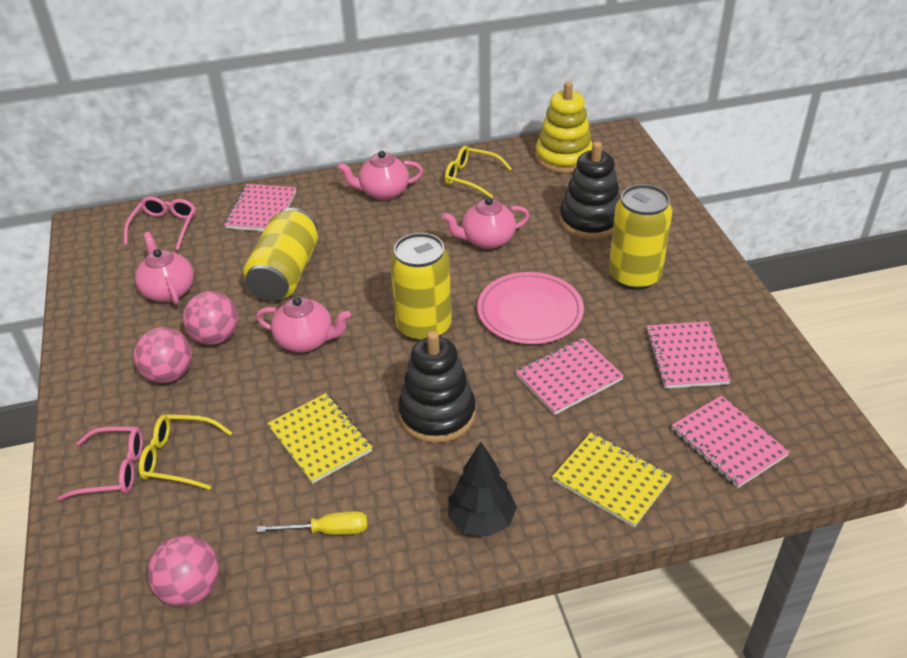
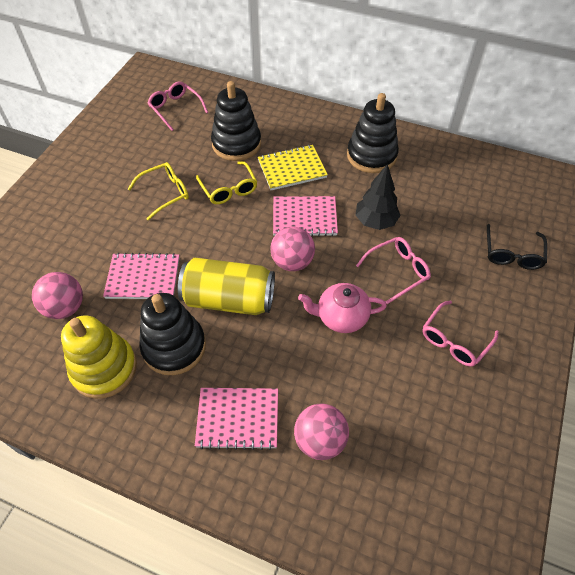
black glasses: 0 -> 1
black stacking toy: 2 -> 3
pink glasses: 2 -> 3
pink notebook: 4 -> 3
pink plate: 1 -> 0
pink teapot: 4 -> 1
yellow can: 3 -> 1
yellow notebook: 2 -> 1
yellow screwdriver: 1 -> 0

